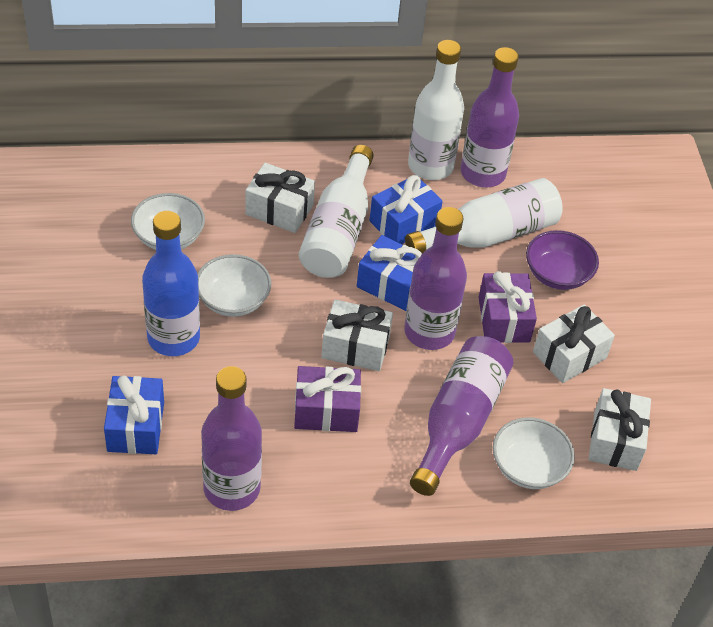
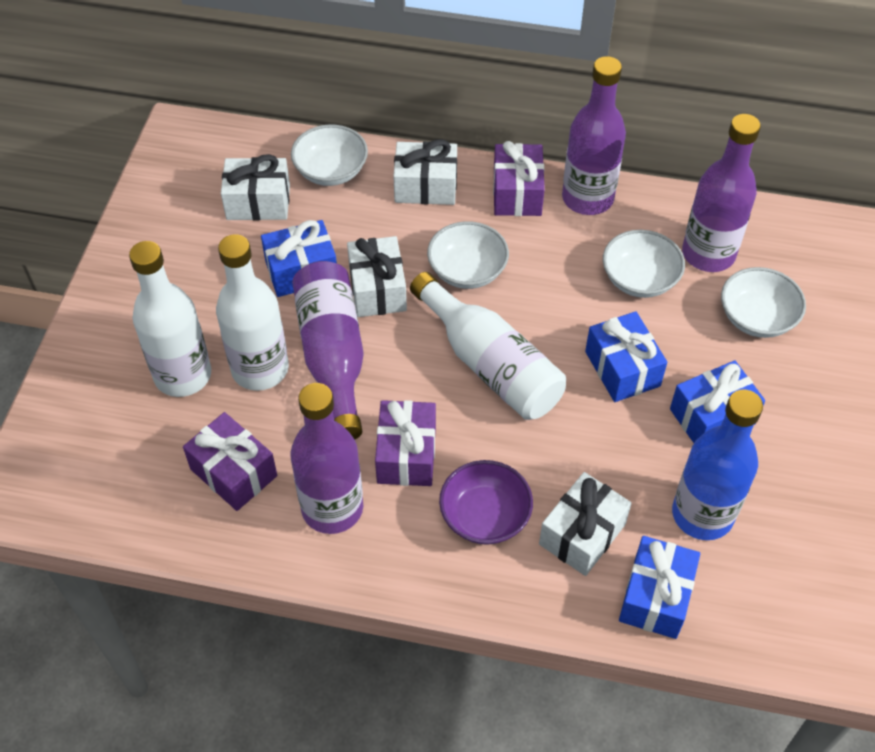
blue gift: 3 -> 4
purple gift: 2 -> 3
white bowl: 3 -> 4

